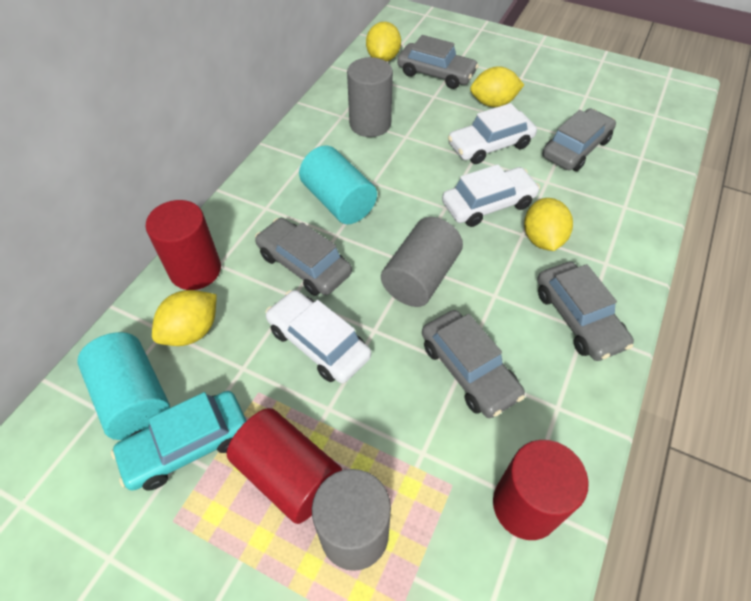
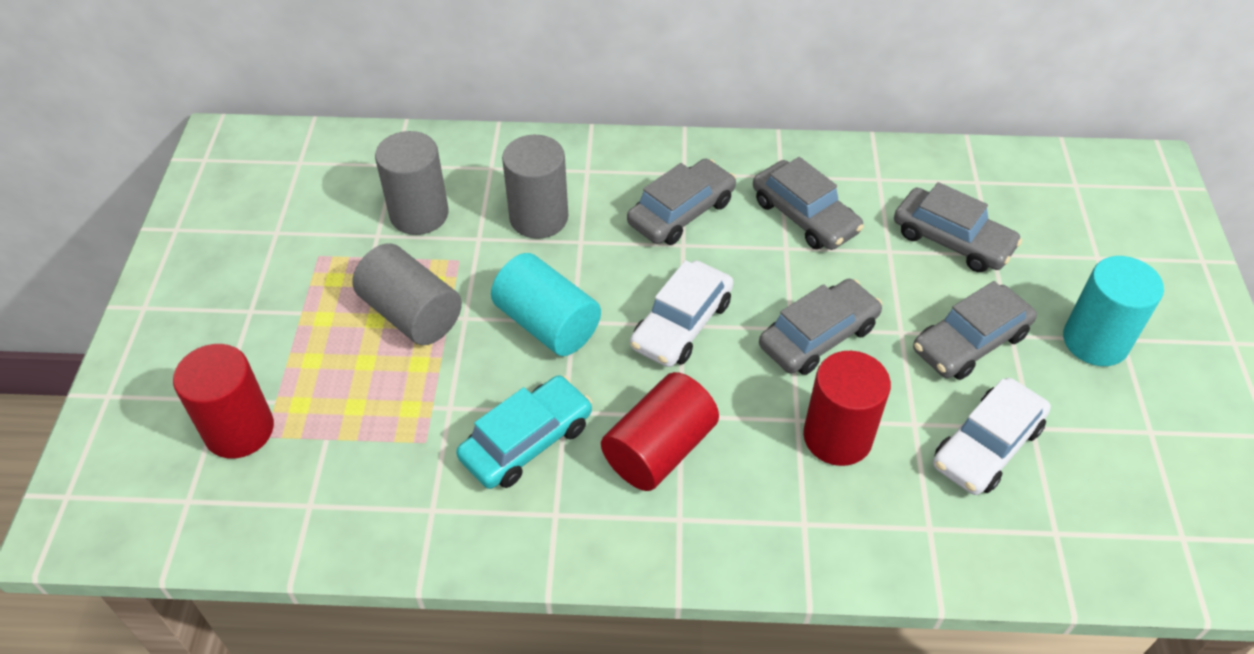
white car: 3 -> 2
yellow lemon: 4 -> 0

